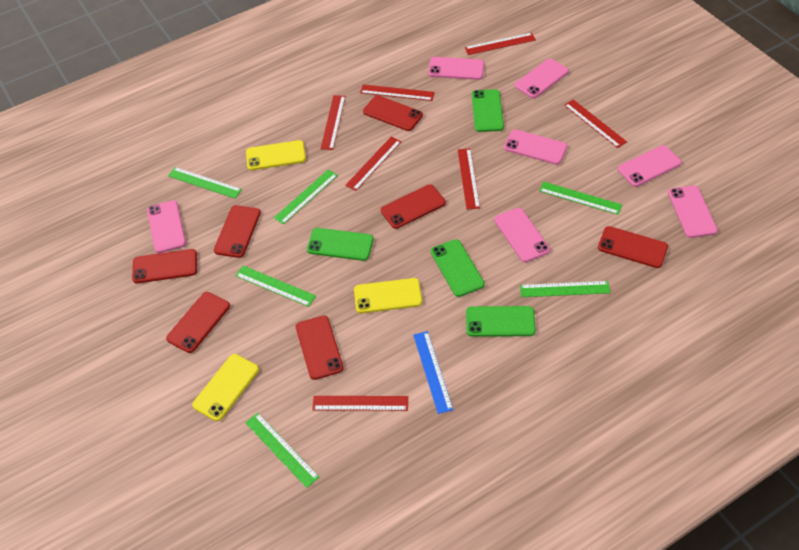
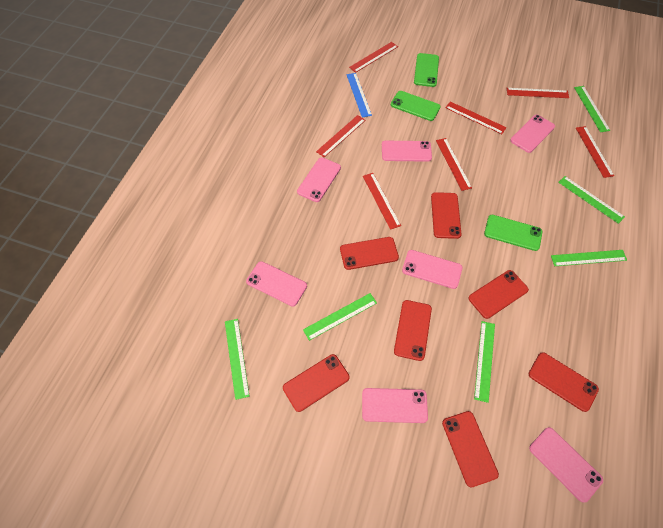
green phone: 4 -> 3
yellow phone: 3 -> 0

